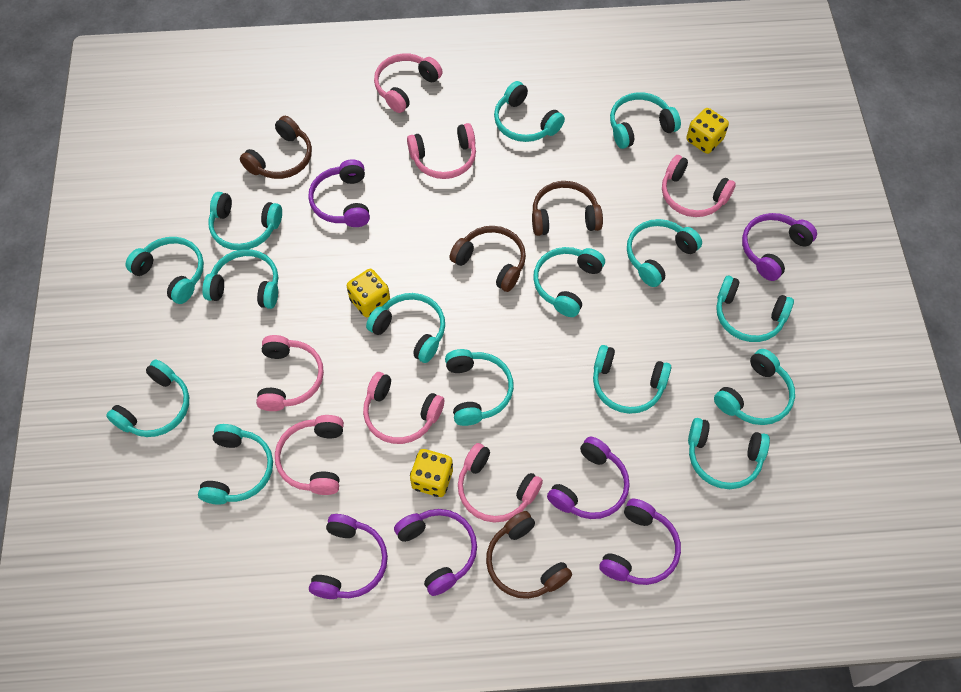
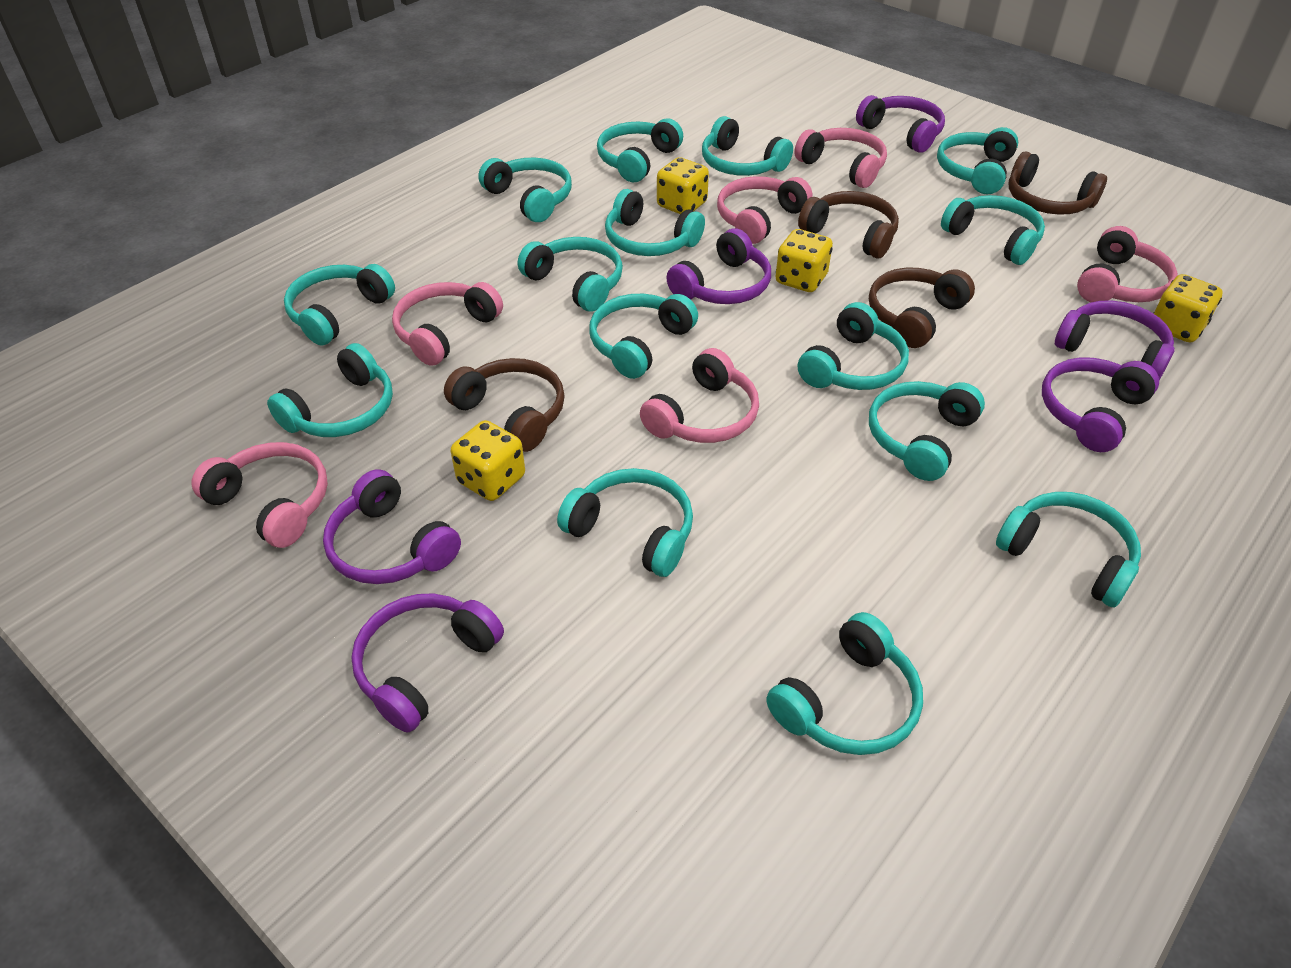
pink headphones: 7 -> 6
yellow dice: 3 -> 4

